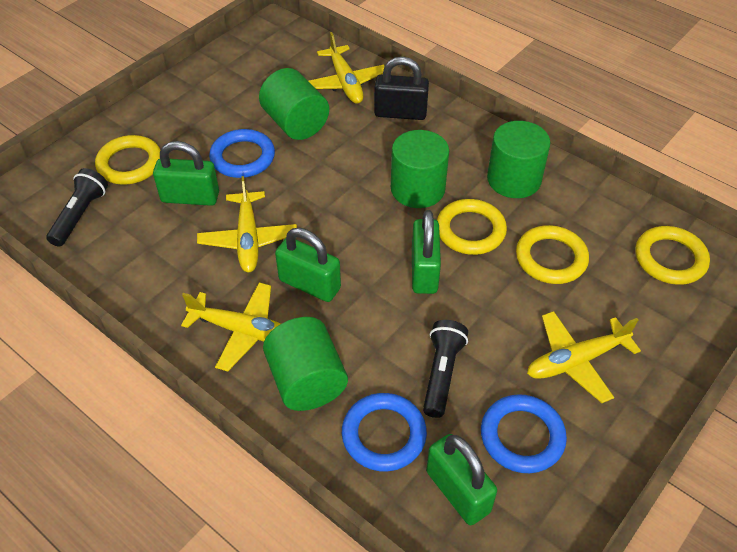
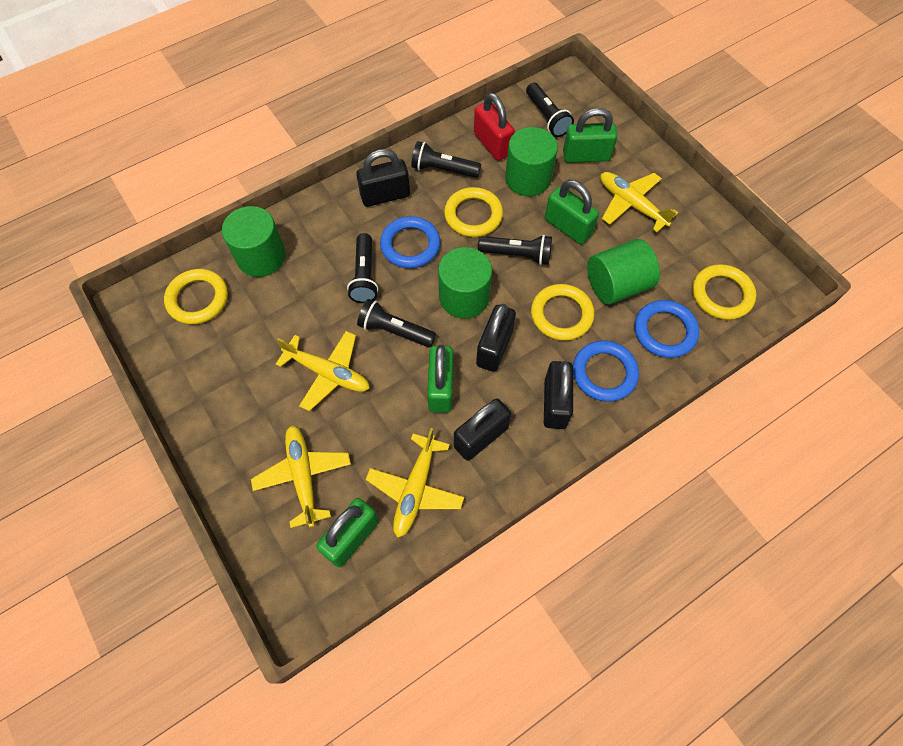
black flashlight: 2 -> 5
black padlock: 1 -> 4
red padlock: 0 -> 1

